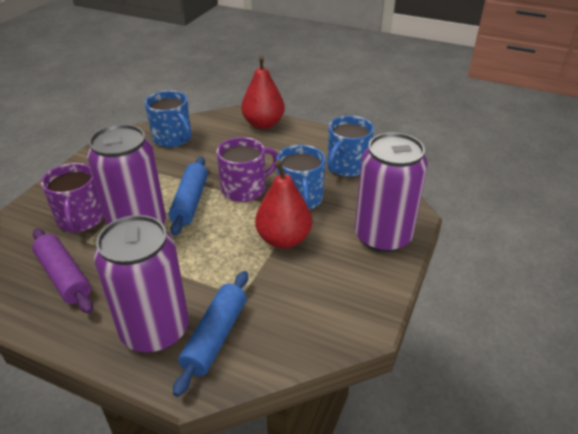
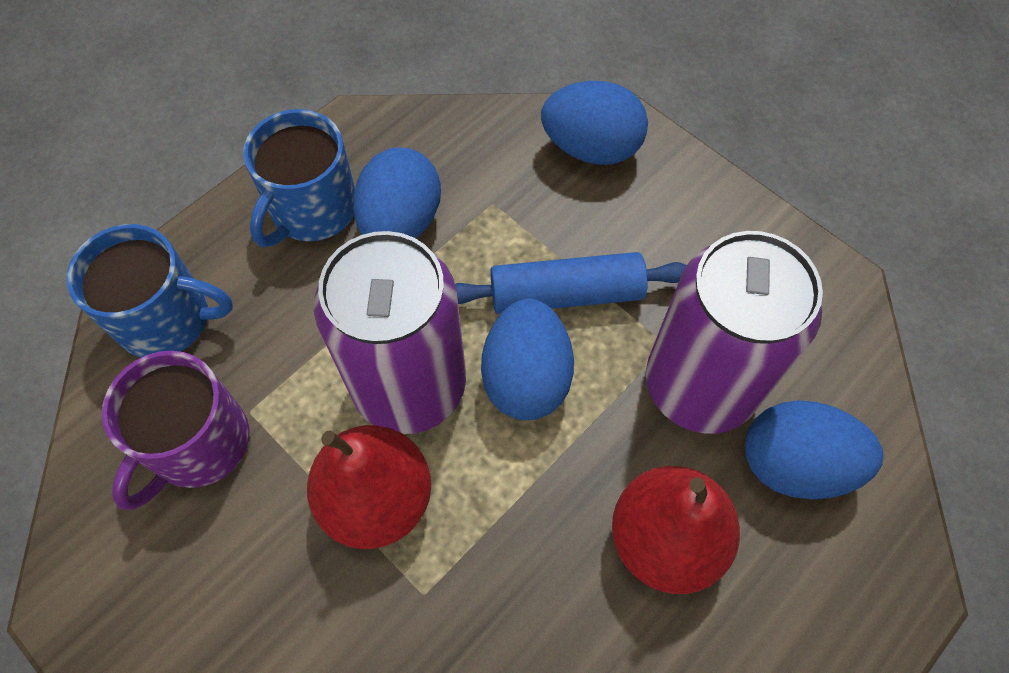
blue egg: 0 -> 4
blue mug: 3 -> 2
blue rolling pin: 2 -> 1
purple can: 3 -> 2
purple mug: 2 -> 1
purple rolling pin: 1 -> 0

